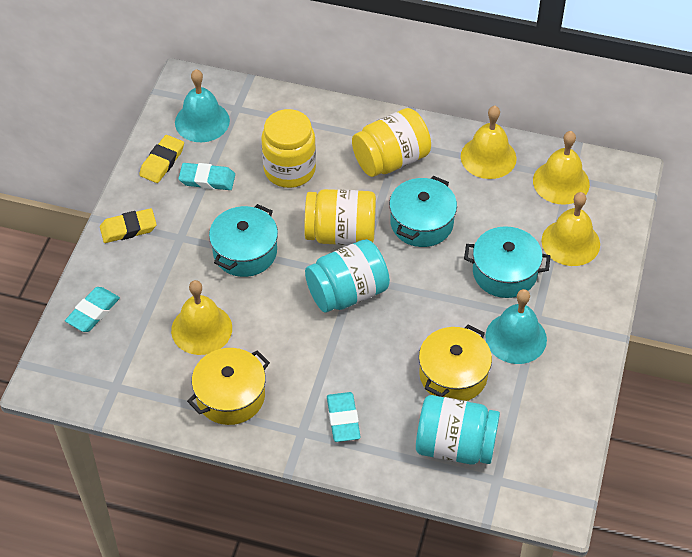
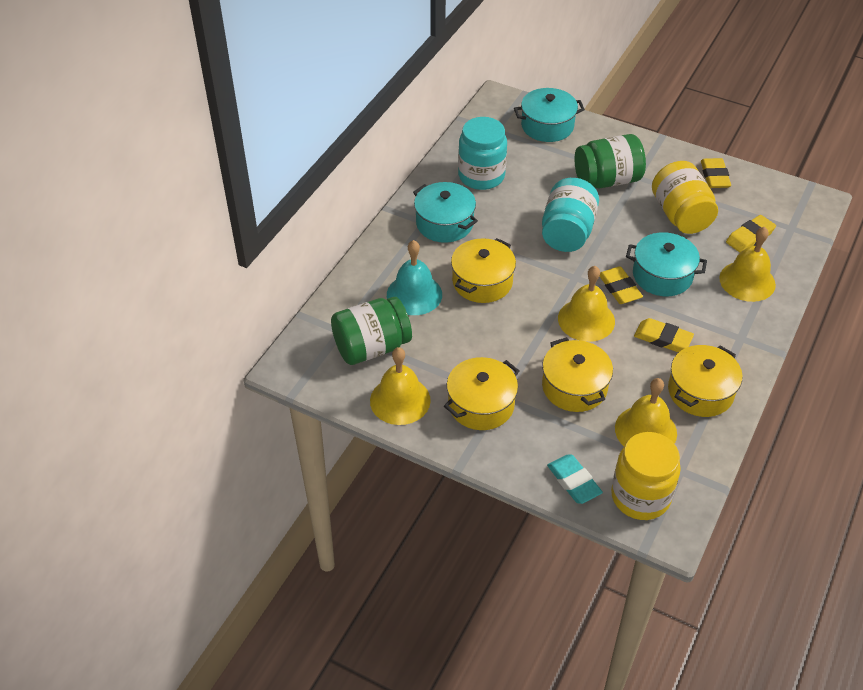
green jar: 0 -> 2
turquoise bell: 2 -> 1
turquoise eraser: 3 -> 1
yellow eraser: 2 -> 4
yellow jar: 3 -> 2
yellow pot: 2 -> 4

